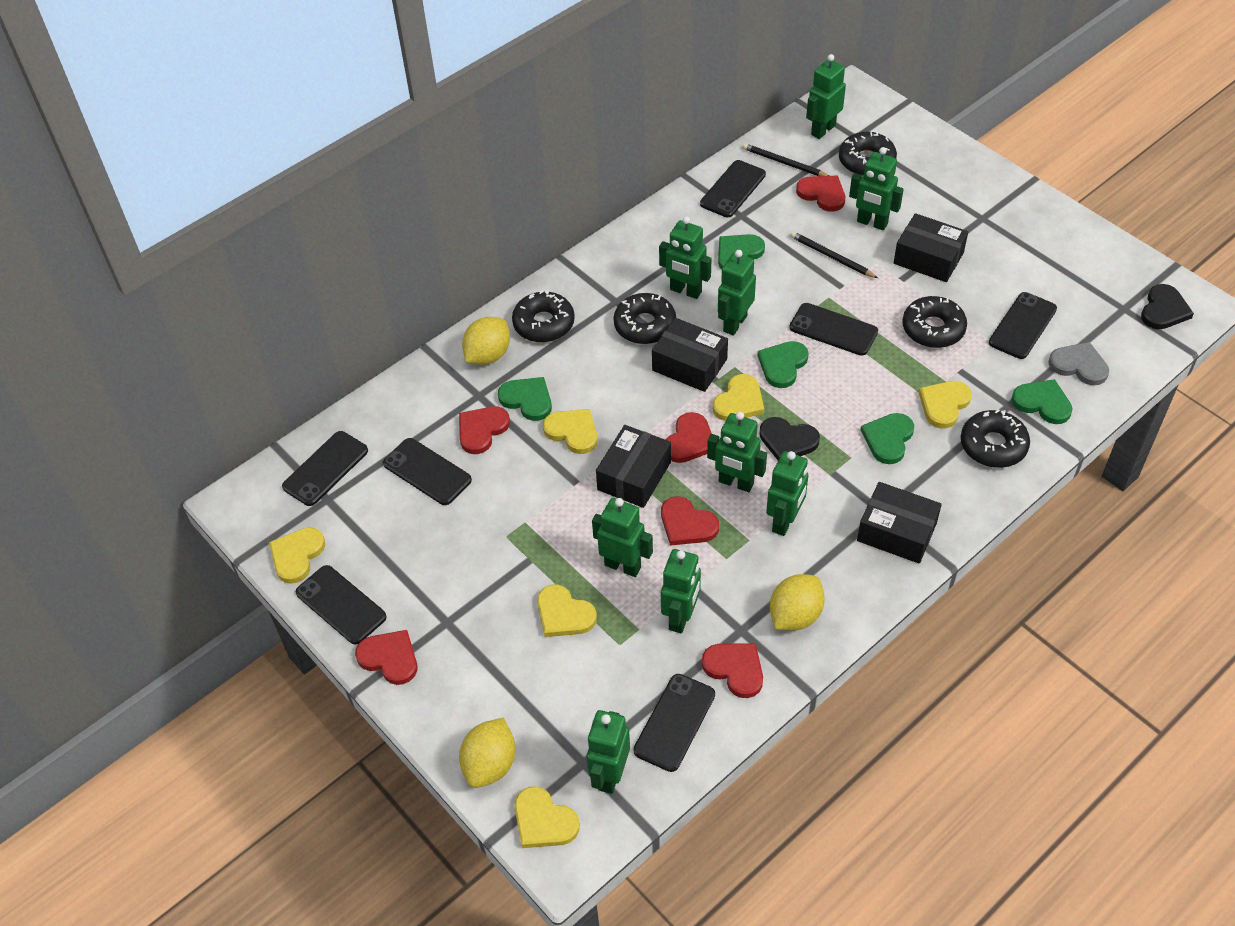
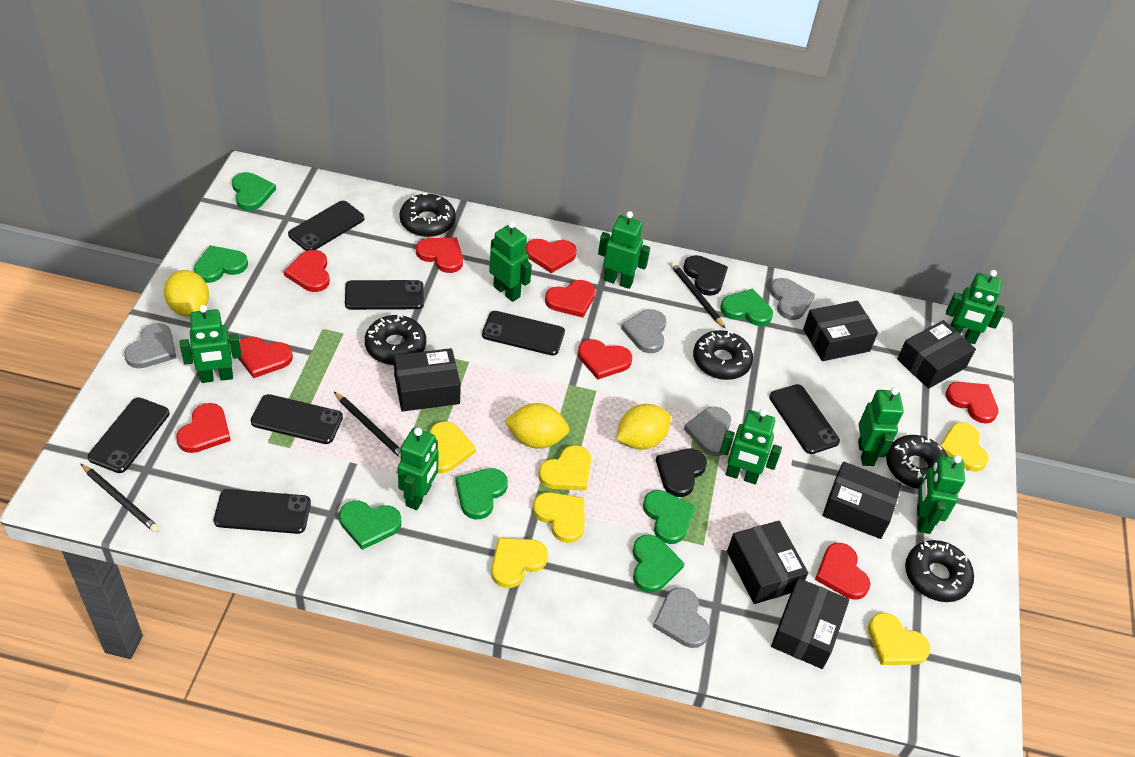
black box: 4 -> 6
black pencil: 2 -> 3
green heart: 5 -> 7
green robot: 9 -> 8
grey heart: 1 -> 5
red heart: 6 -> 9

